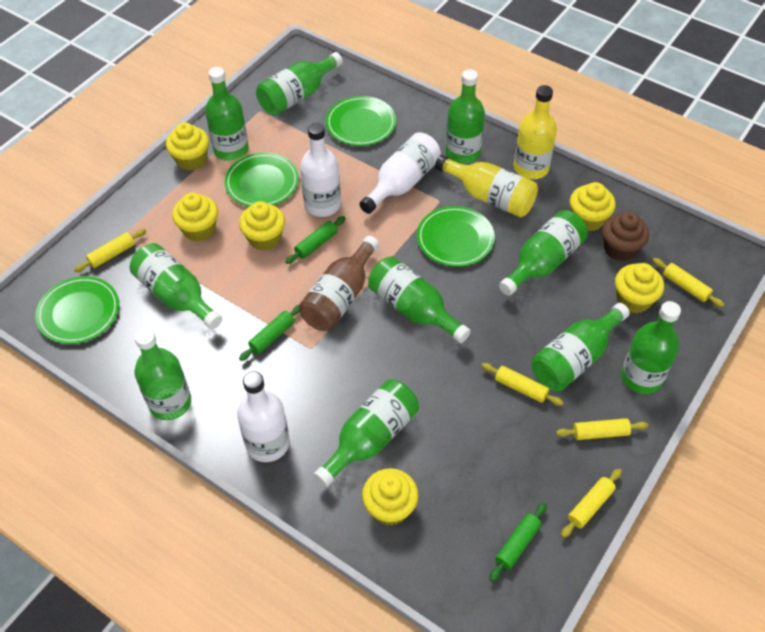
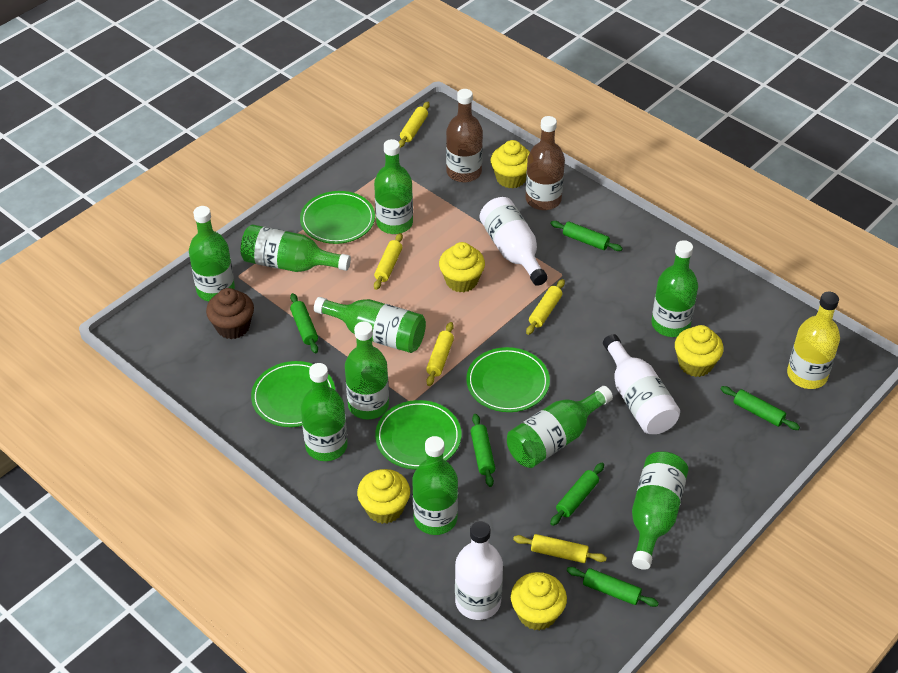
brown bottle: 1 -> 2
green rolling pin: 3 -> 6
yellow bottle: 2 -> 1
yellow cupcake: 6 -> 5

